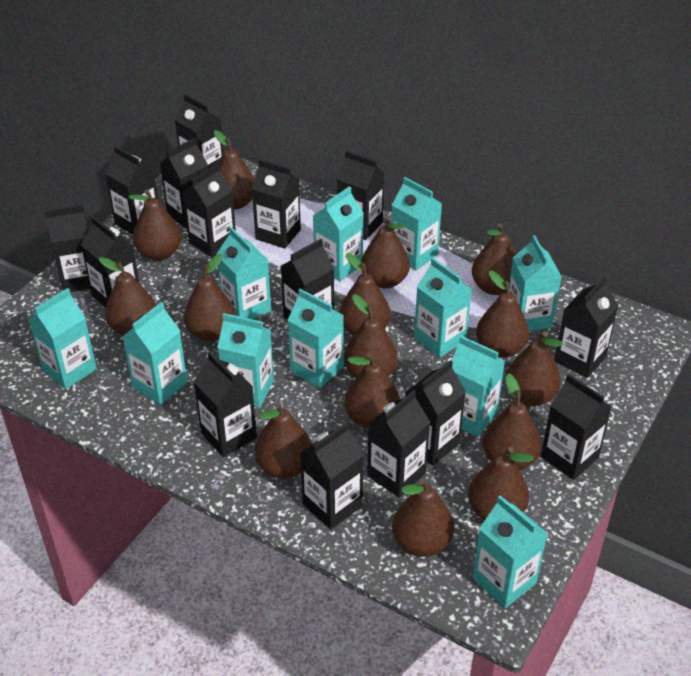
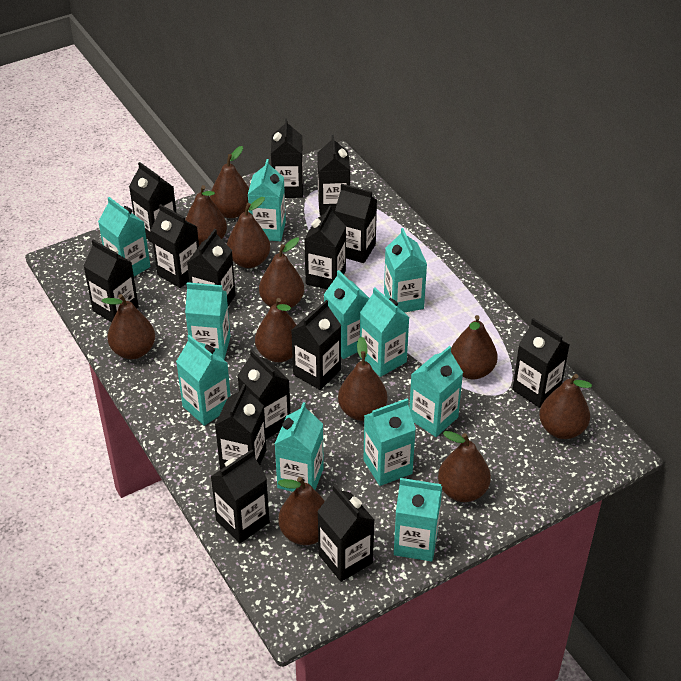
black carton: 15 -> 14
brown pear: 15 -> 11

